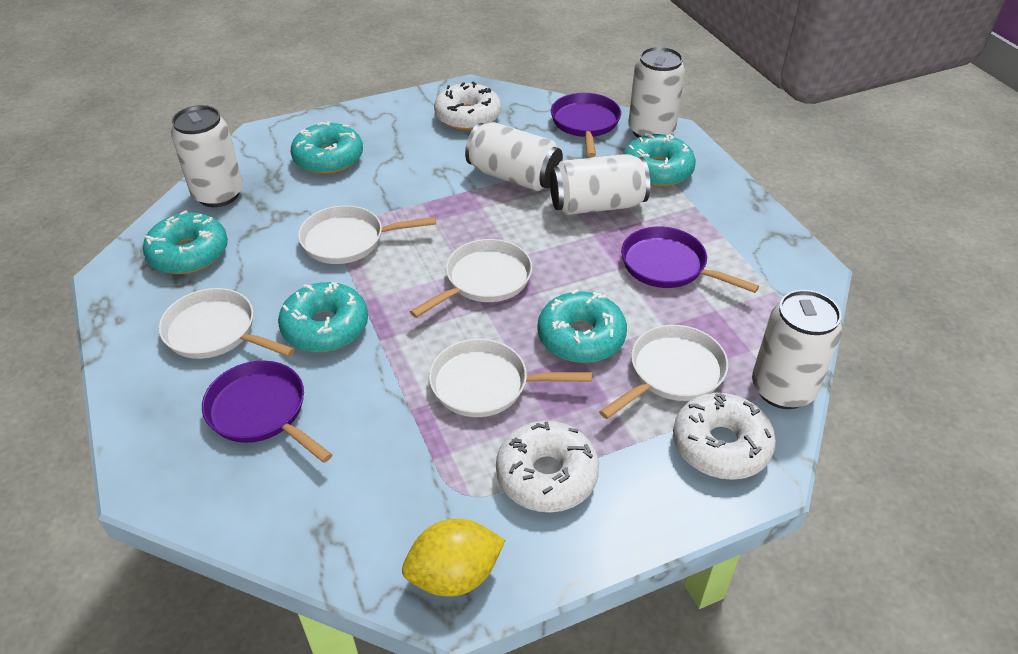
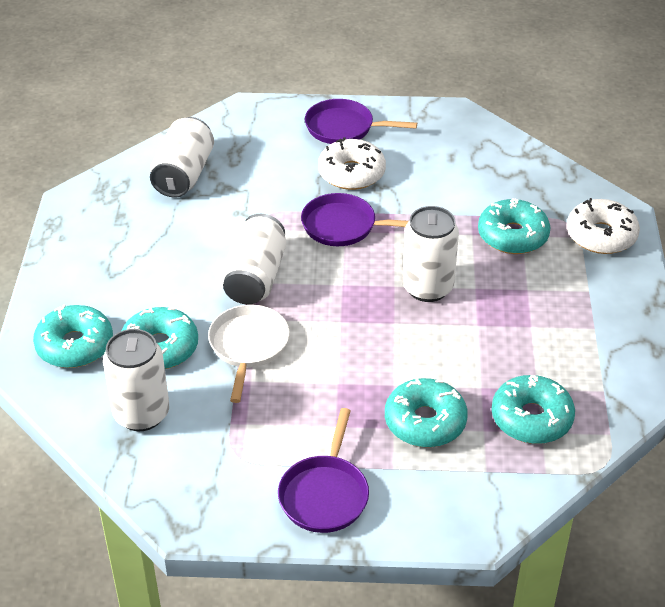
white can: 5 -> 4
white donut: 3 -> 2
white pan: 5 -> 1
yellow lemon: 1 -> 0

